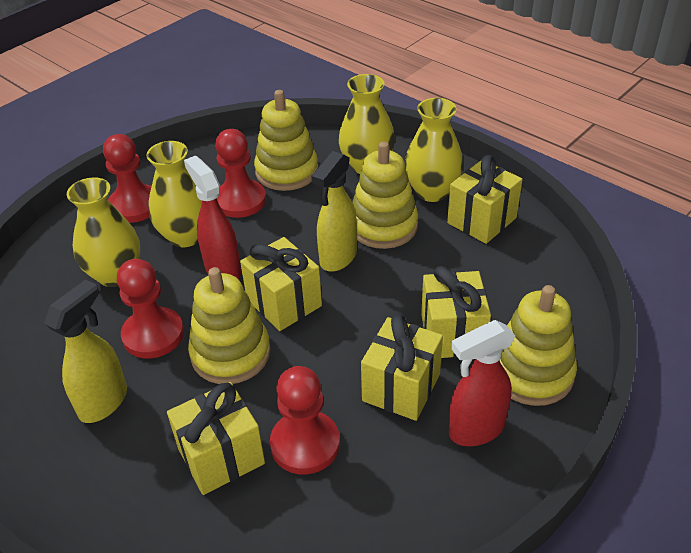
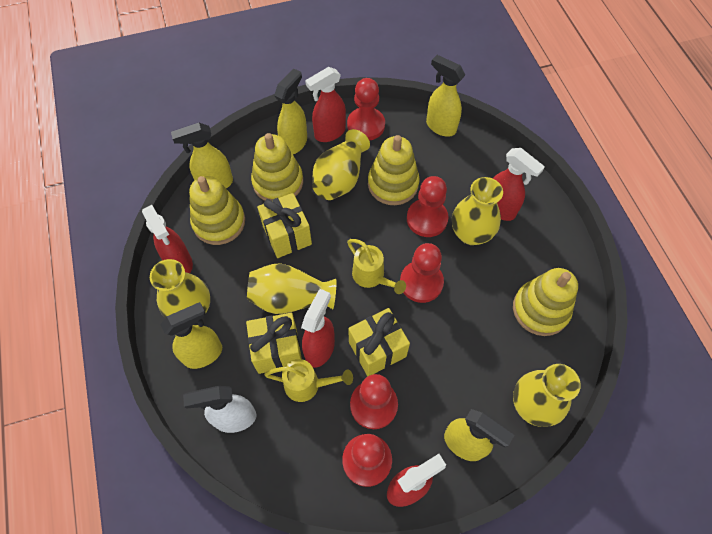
red pawn: 4 -> 5
red spray bottle: 2 -> 5
white spray bottle: 0 -> 1
yellow gift: 5 -> 3
yellow spray bottle: 2 -> 5
yellow vase: 4 -> 5
yellow watering can: 0 -> 2

